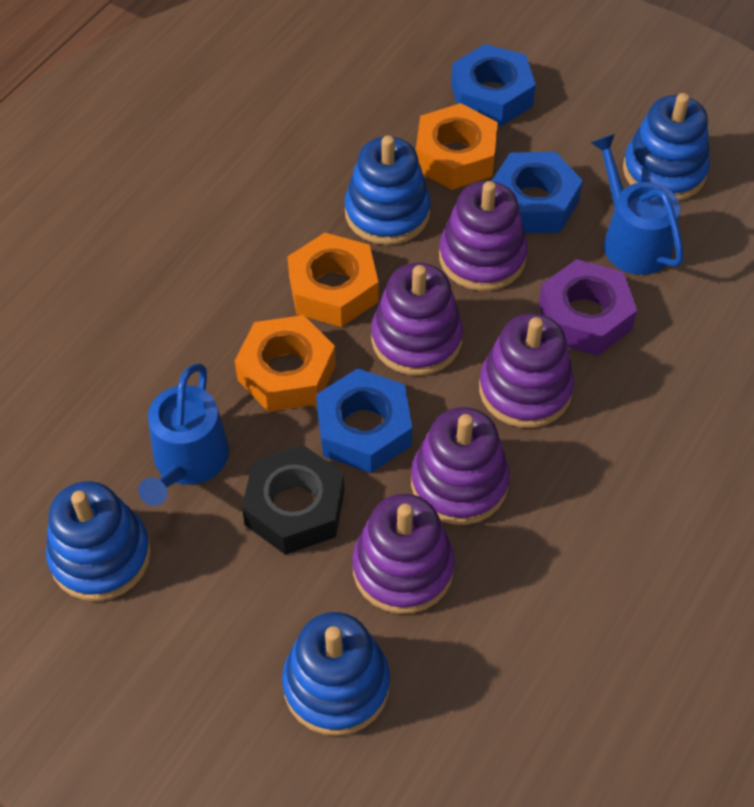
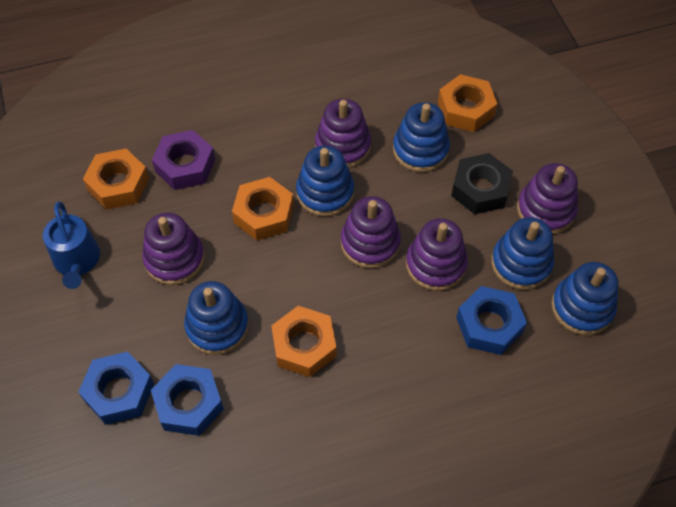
blue stacking toy: 4 -> 5
blue watering can: 2 -> 1
orange nut: 3 -> 4

